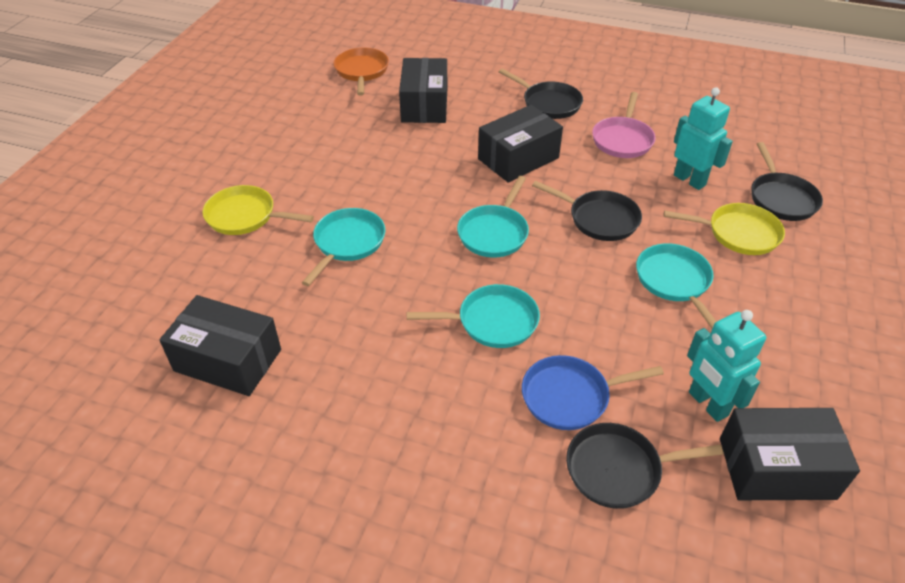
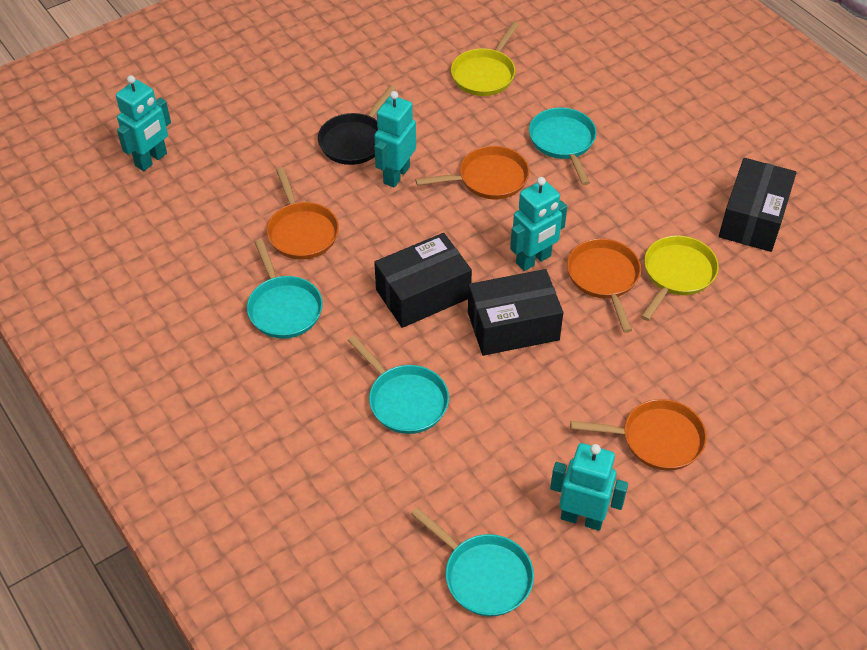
black box: 4 -> 3
black pan: 4 -> 1
blue pan: 1 -> 0
orange pan: 1 -> 4
pink pan: 1 -> 0
turquoise robot: 2 -> 4

